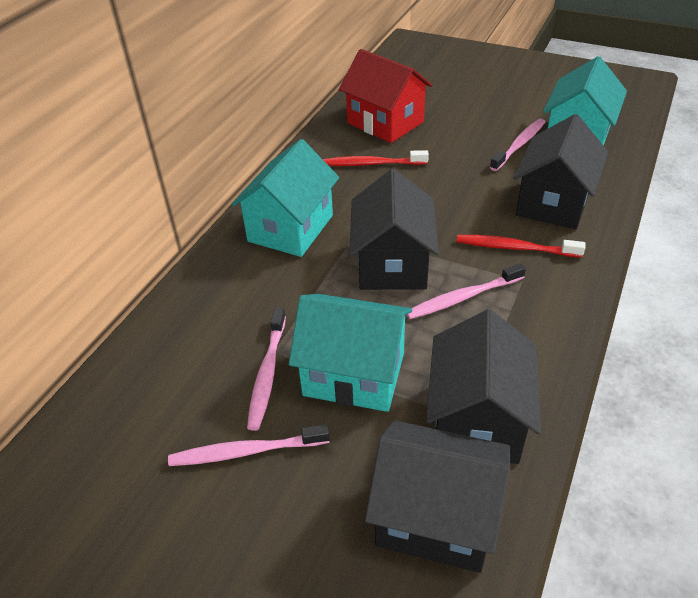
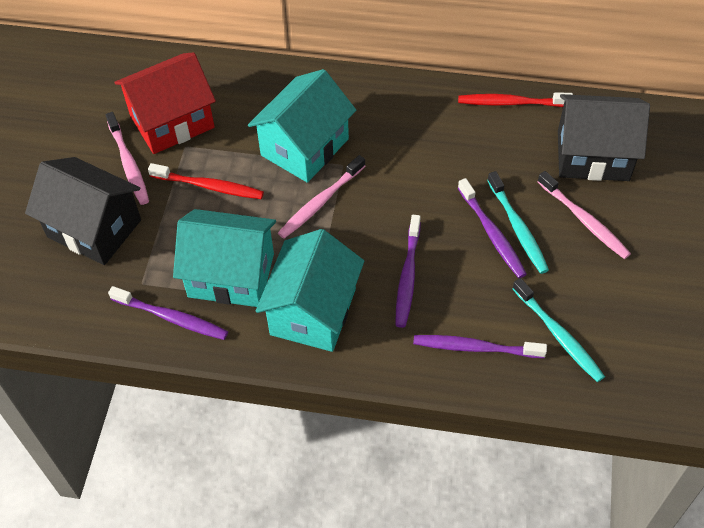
black house: 4 -> 2
pink toothbrush: 4 -> 3
purple toothbrush: 0 -> 4
turquoise toothbrush: 0 -> 2

